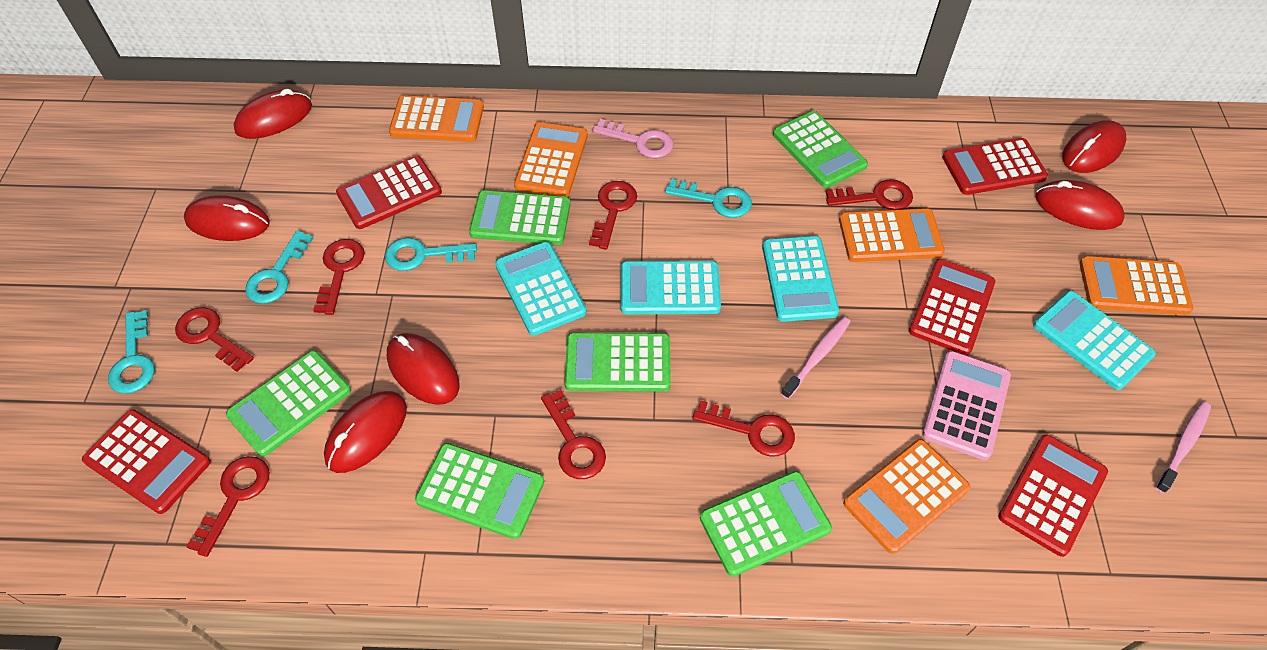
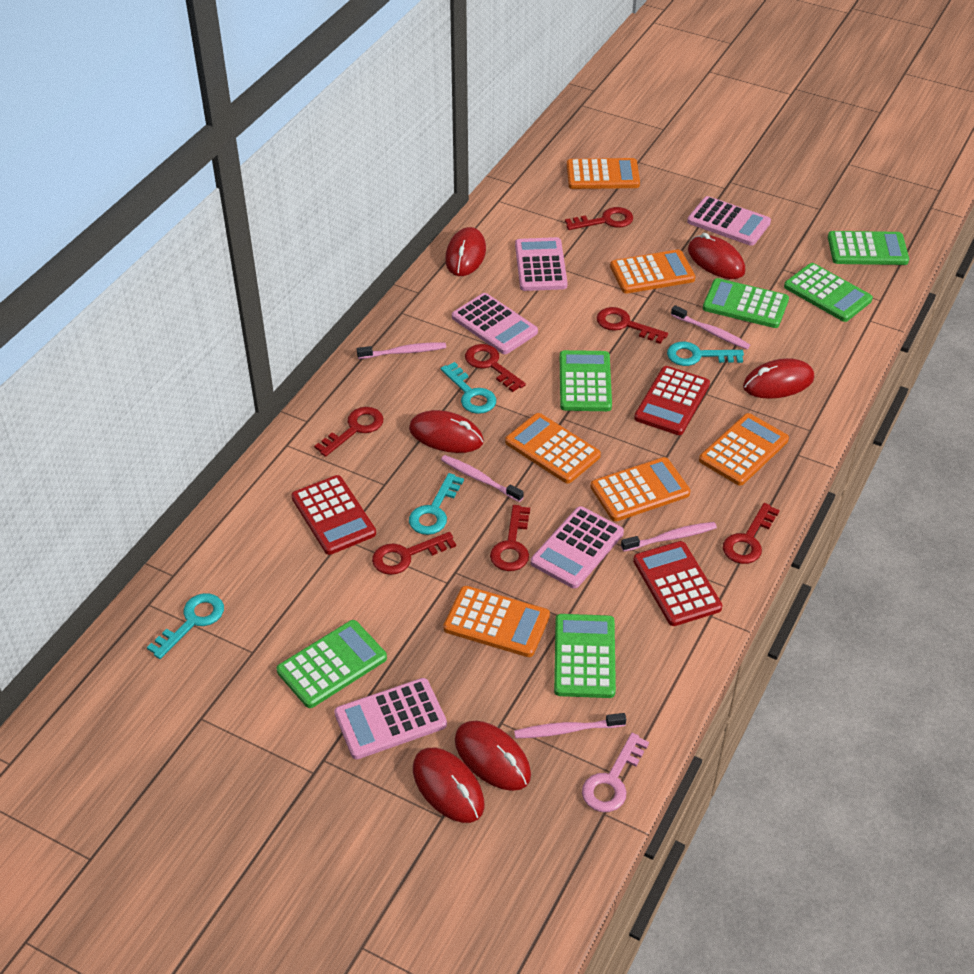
orange calculator: 5 -> 6
pink calculator: 1 -> 5
pink toothbrush: 2 -> 5
red calculator: 5 -> 3
turquoise calculator: 4 -> 0

